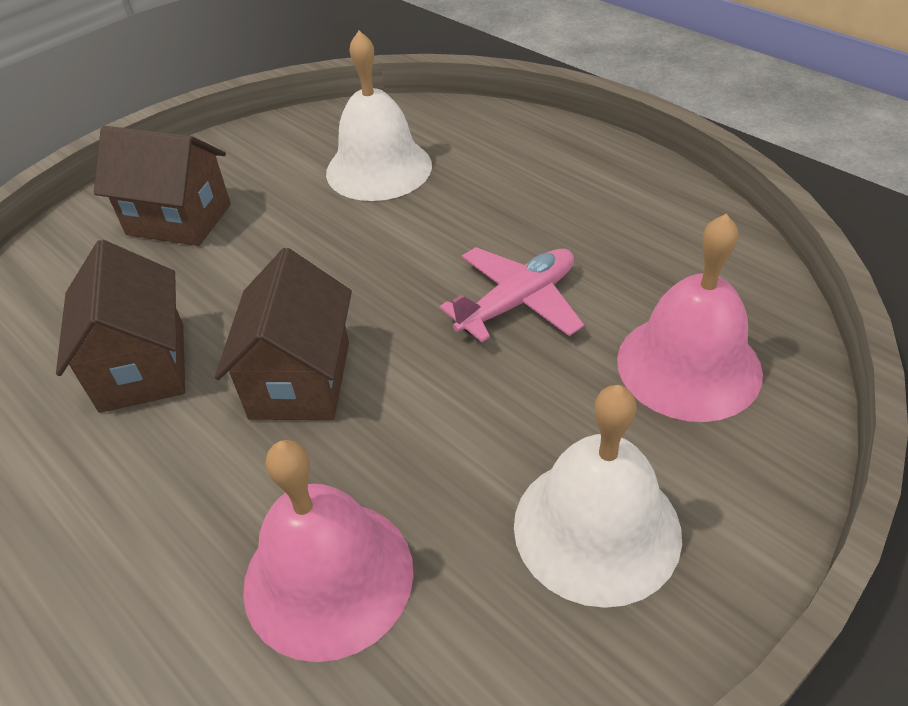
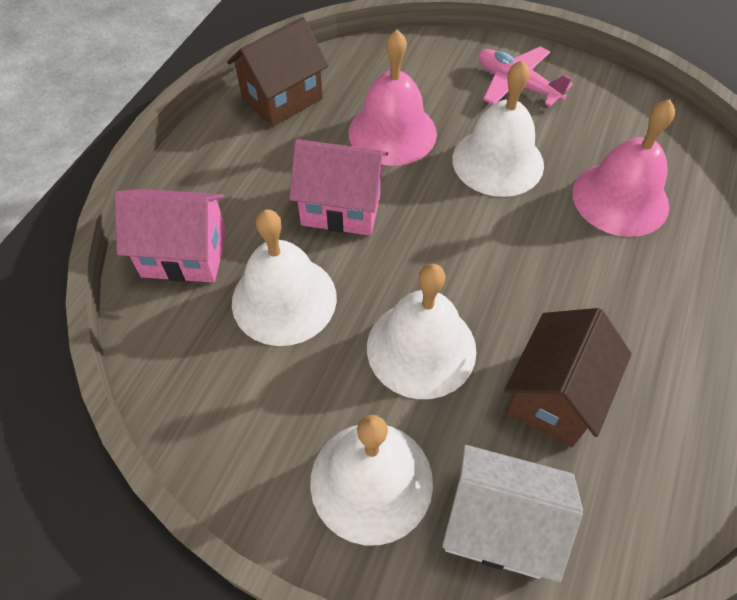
brown house: 3 -> 2
pink house: 0 -> 2
white bell: 2 -> 4
white house: 0 -> 1

